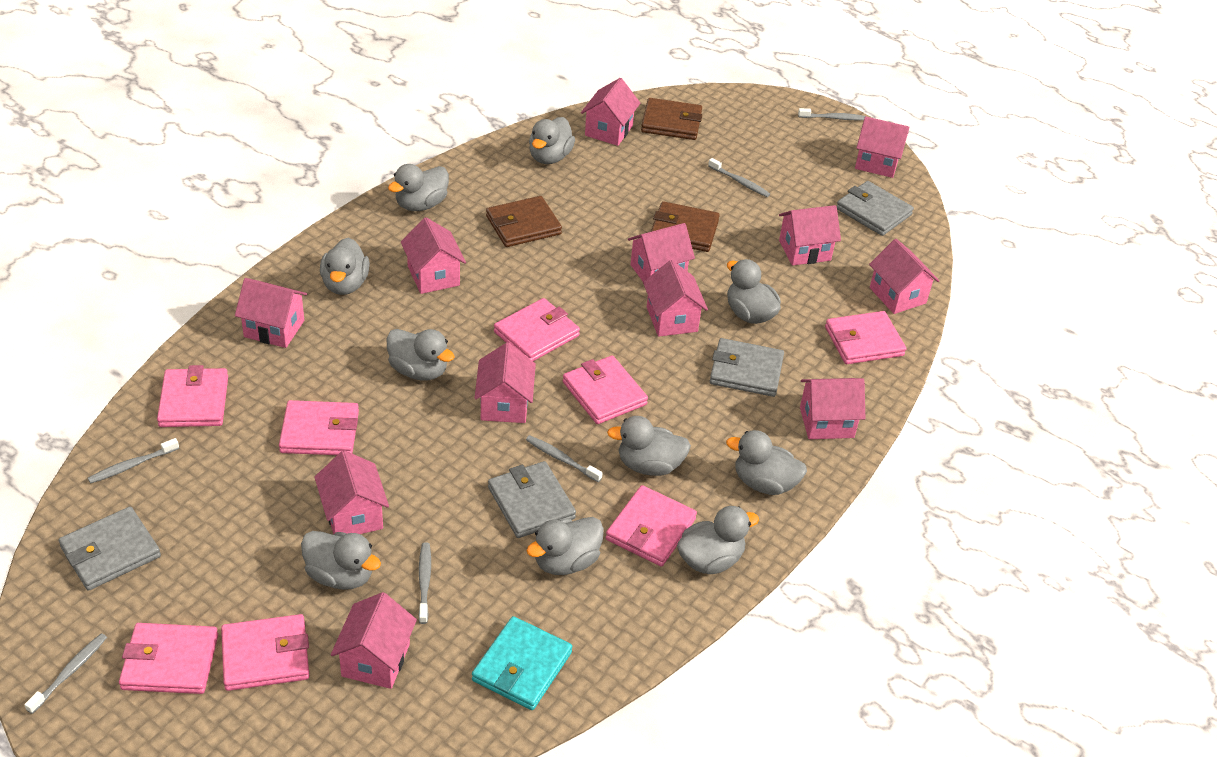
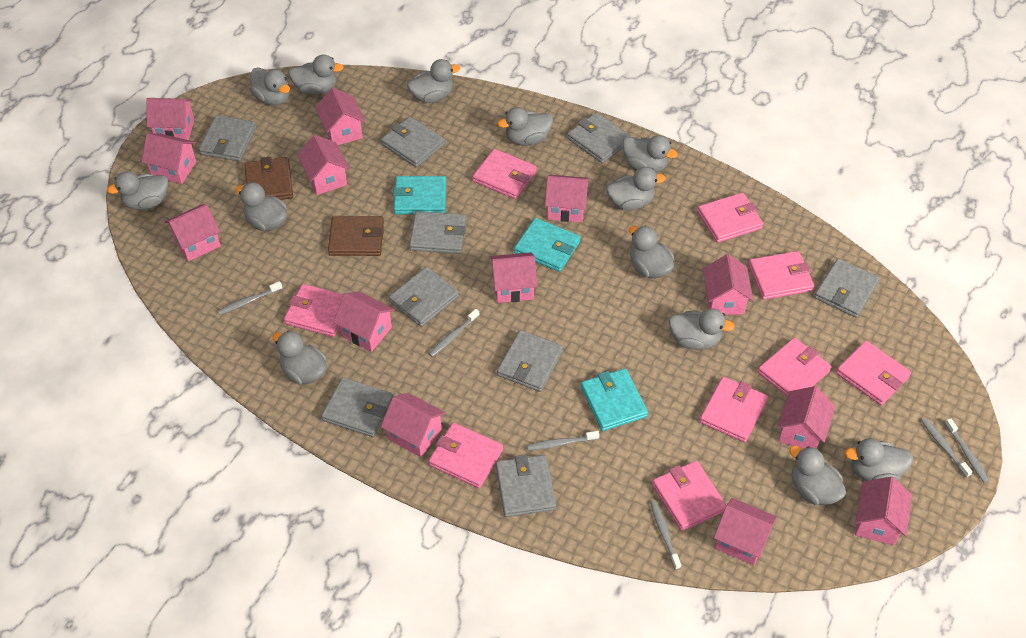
brown wallet: 3 -> 2
grey duck: 10 -> 13
grey wallet: 4 -> 9
pink house: 12 -> 13
pink wallet: 8 -> 9
turquoise wallet: 1 -> 3

